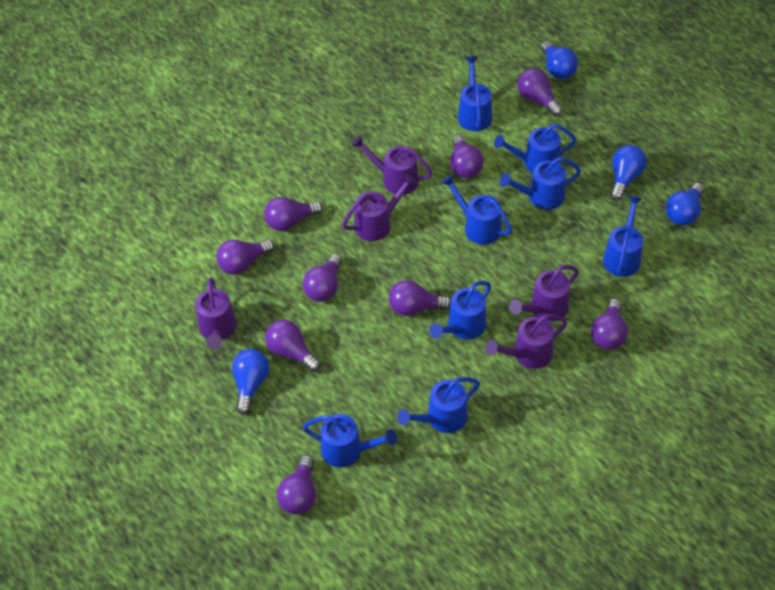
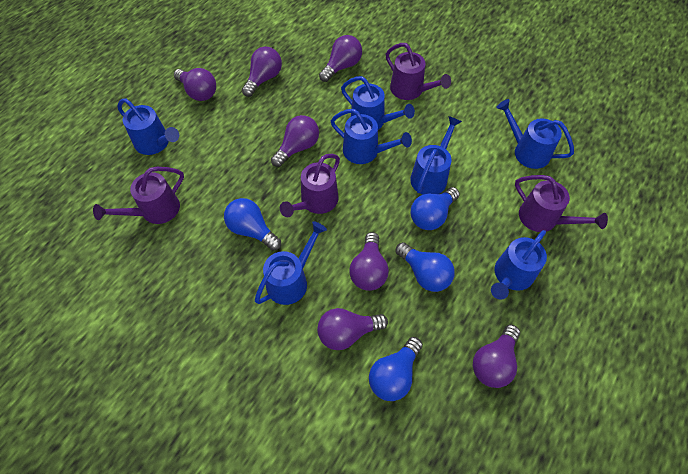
blue watering can: 8 -> 7
purple light bulb: 9 -> 7
purple watering can: 5 -> 4

